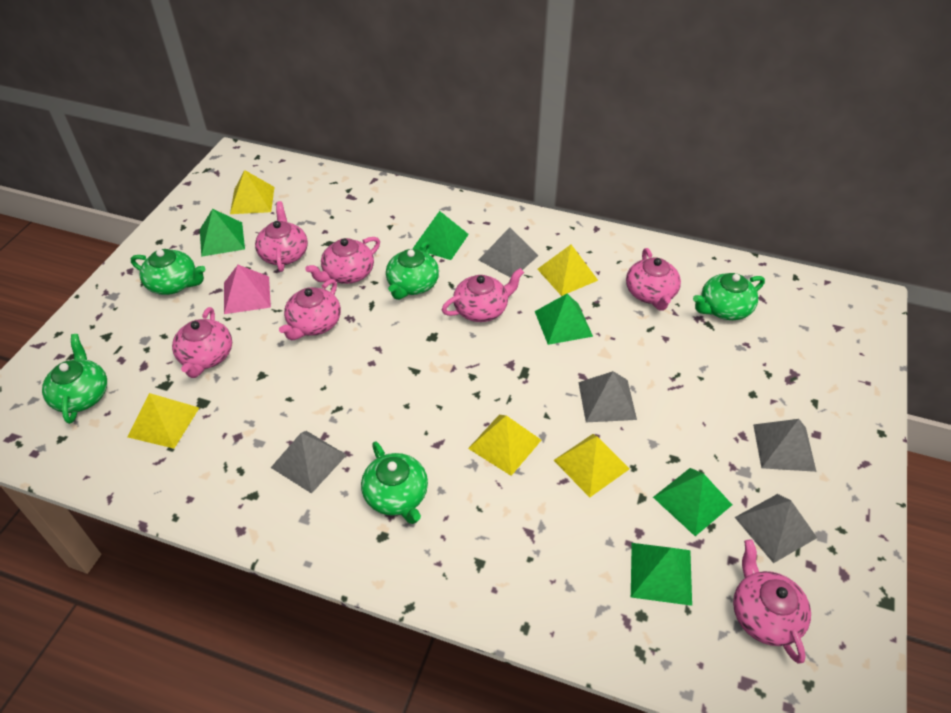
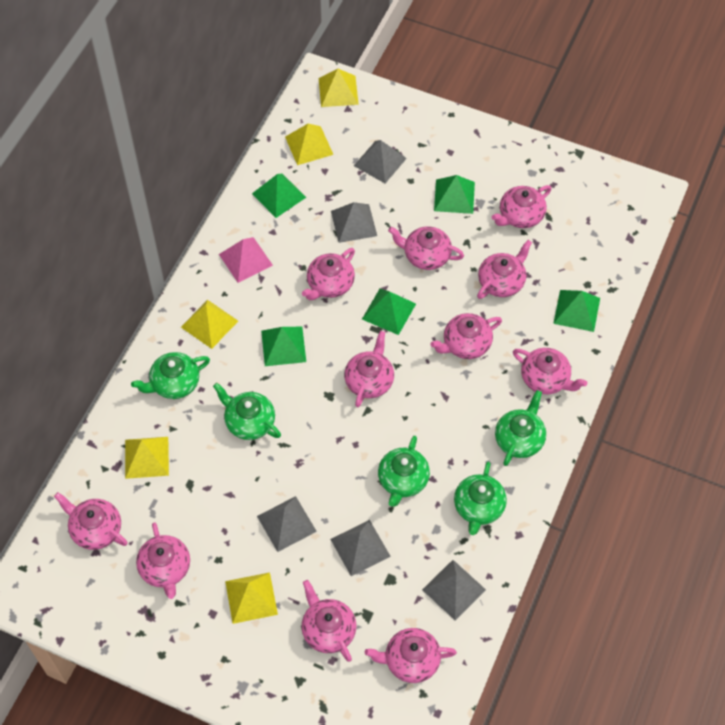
pink teapot: 7 -> 11

